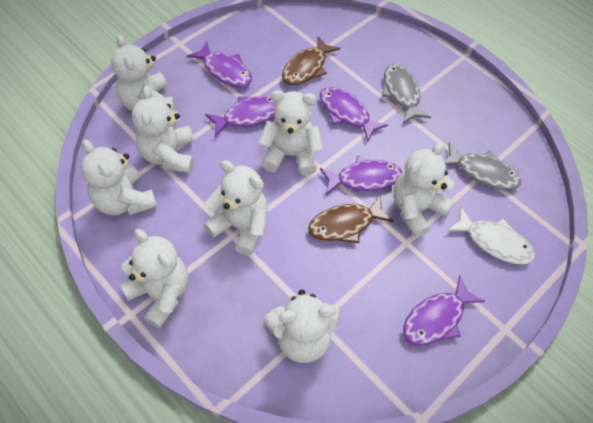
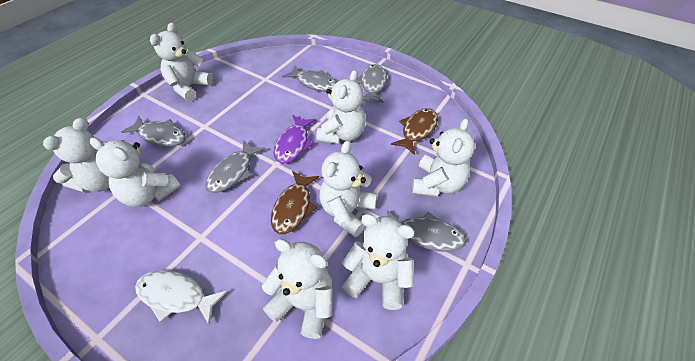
grey fish: 2 -> 5
purple fish: 5 -> 1

